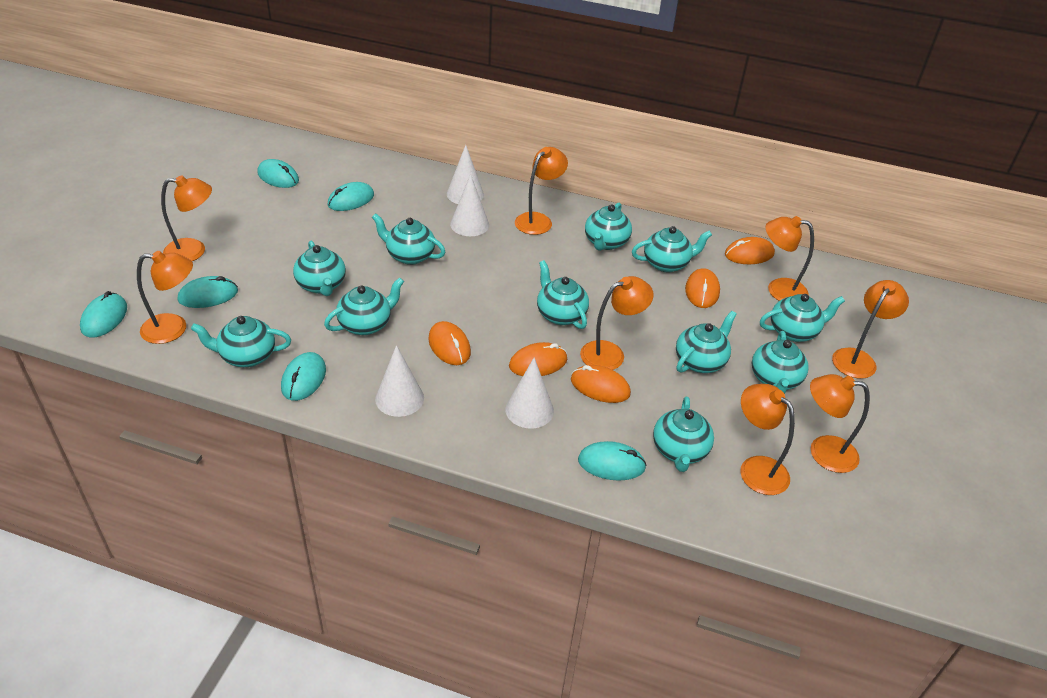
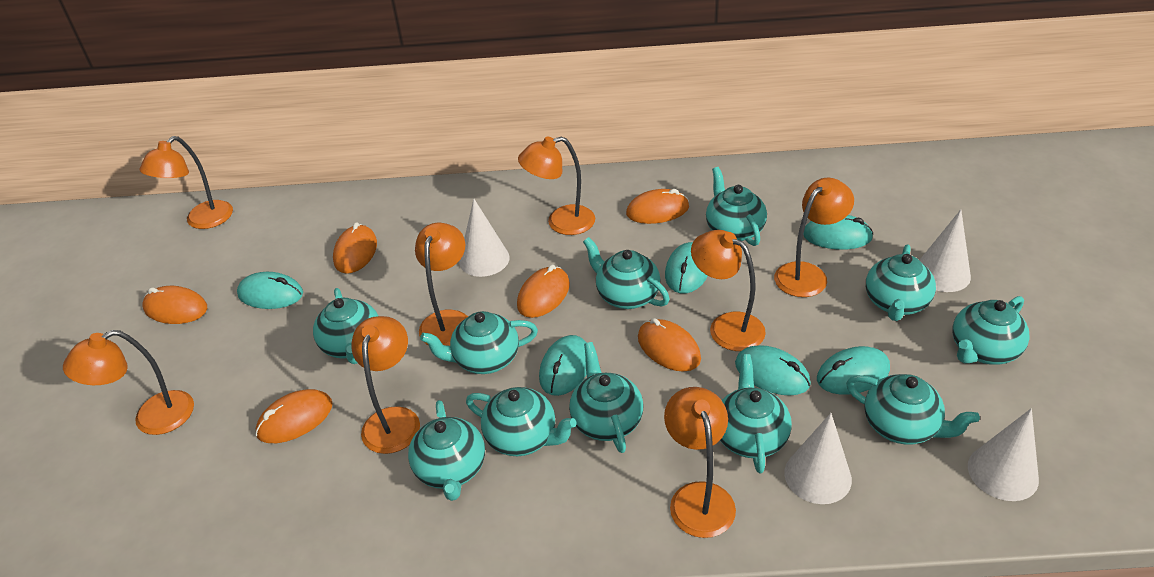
orange mouse: 5 -> 6

